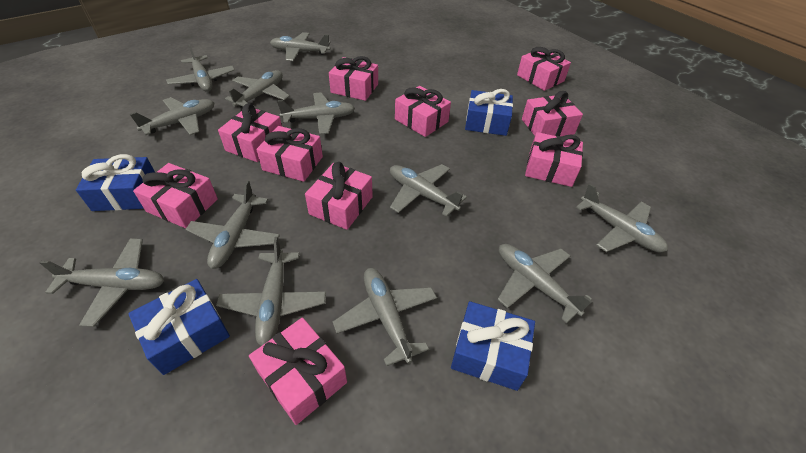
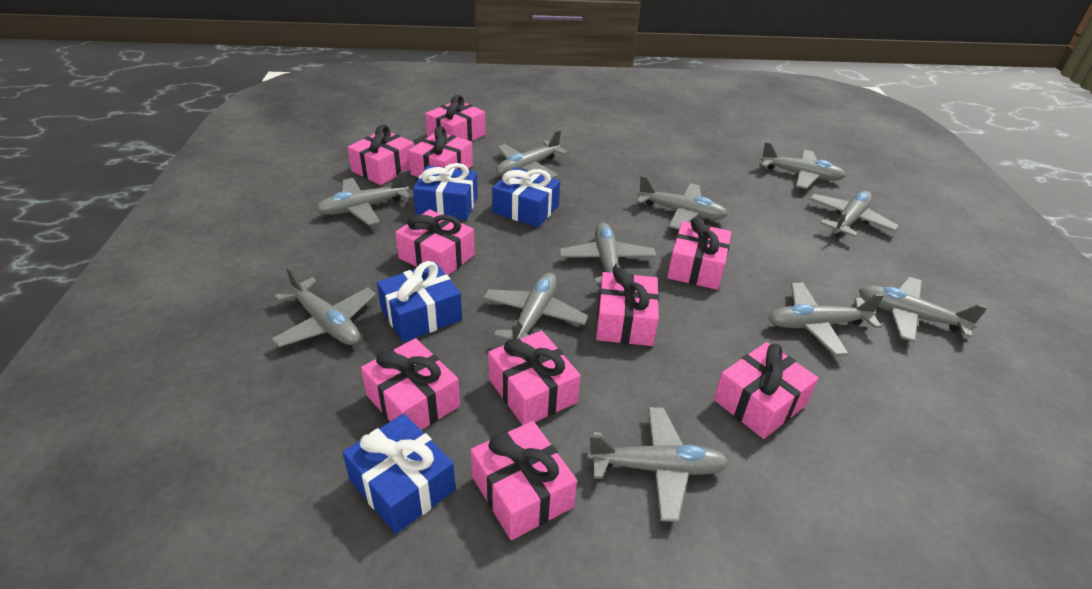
grey plane: 12 -> 11

